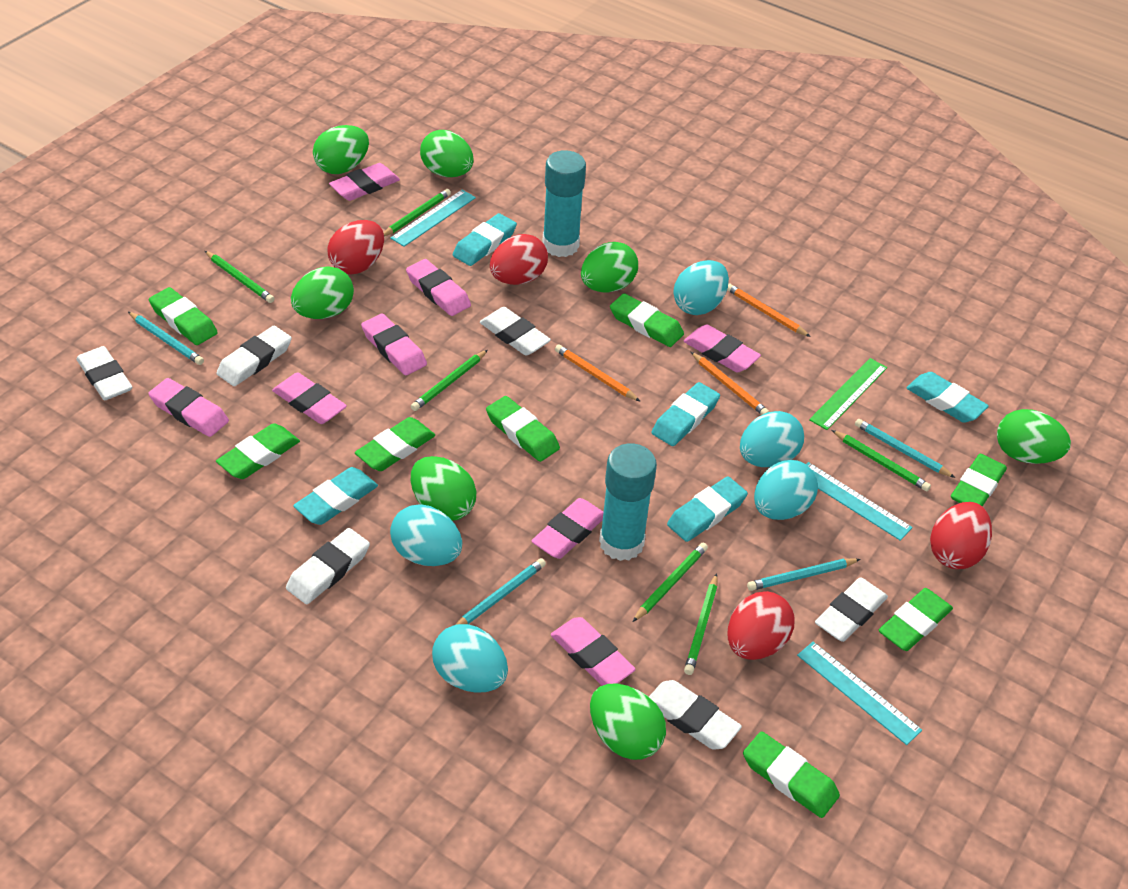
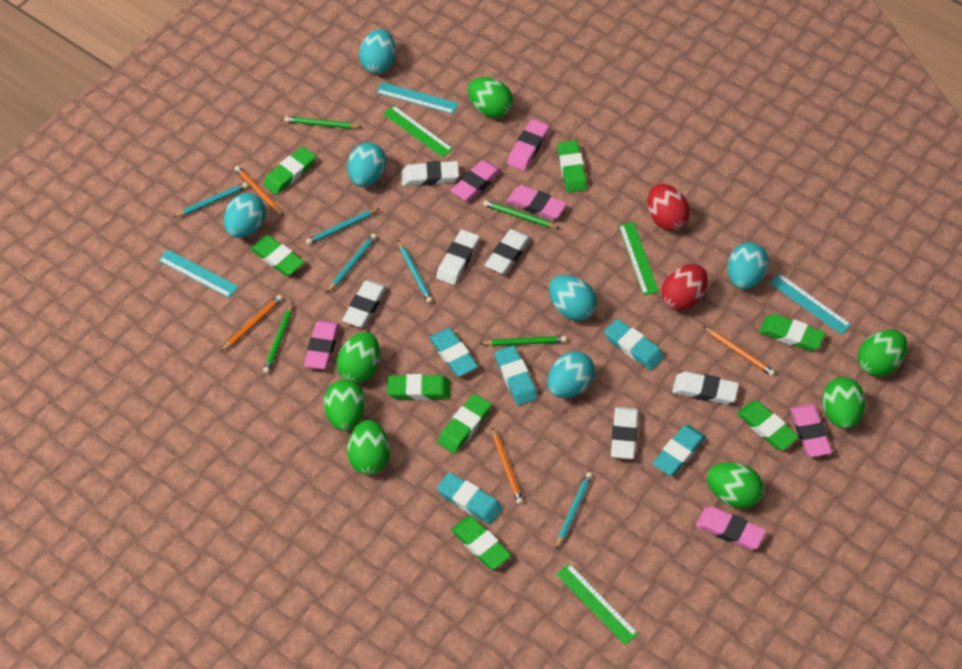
green pencil: 6 -> 4
green ruler: 1 -> 3
orange pencil: 3 -> 4
pink eraser: 8 -> 6
red egg: 4 -> 2
turquoise egg: 5 -> 6
turquoise glue stick: 2 -> 0
turquoise pencil: 4 -> 5

